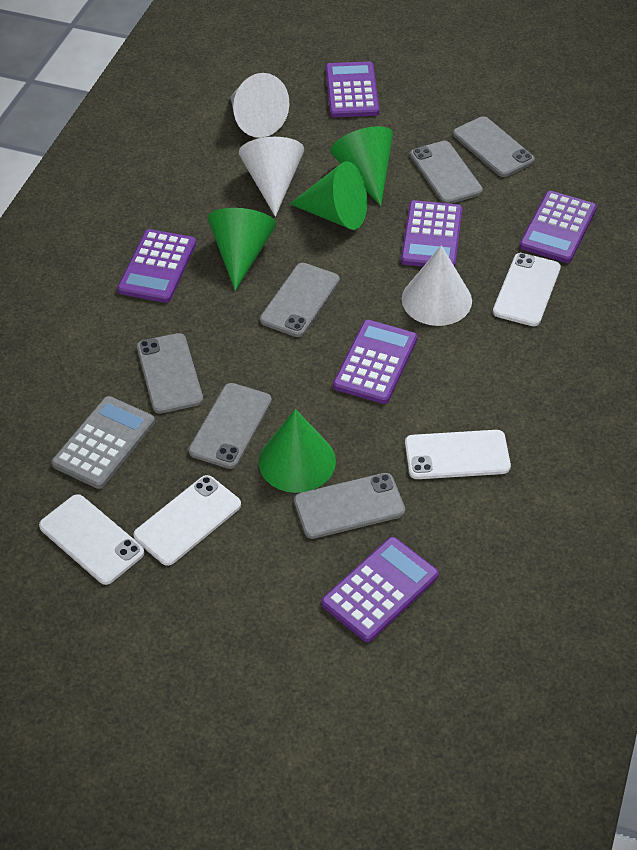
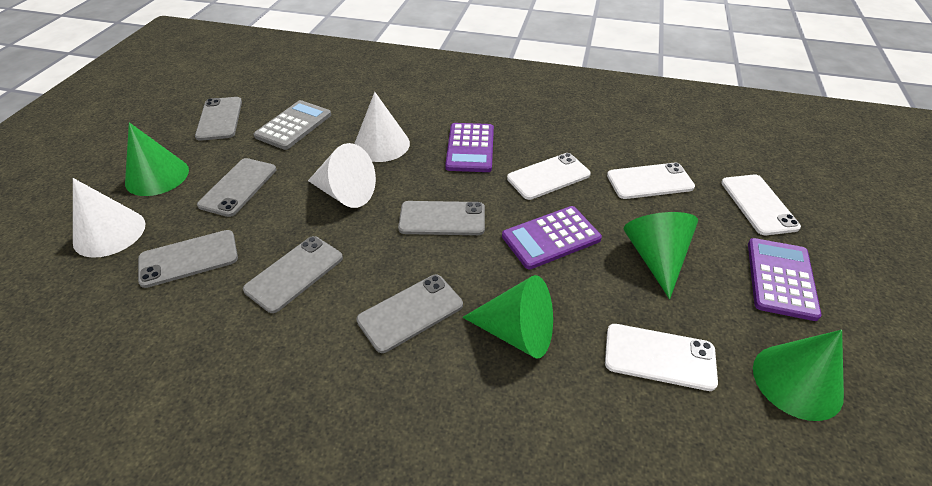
purple calculator: 6 -> 3

